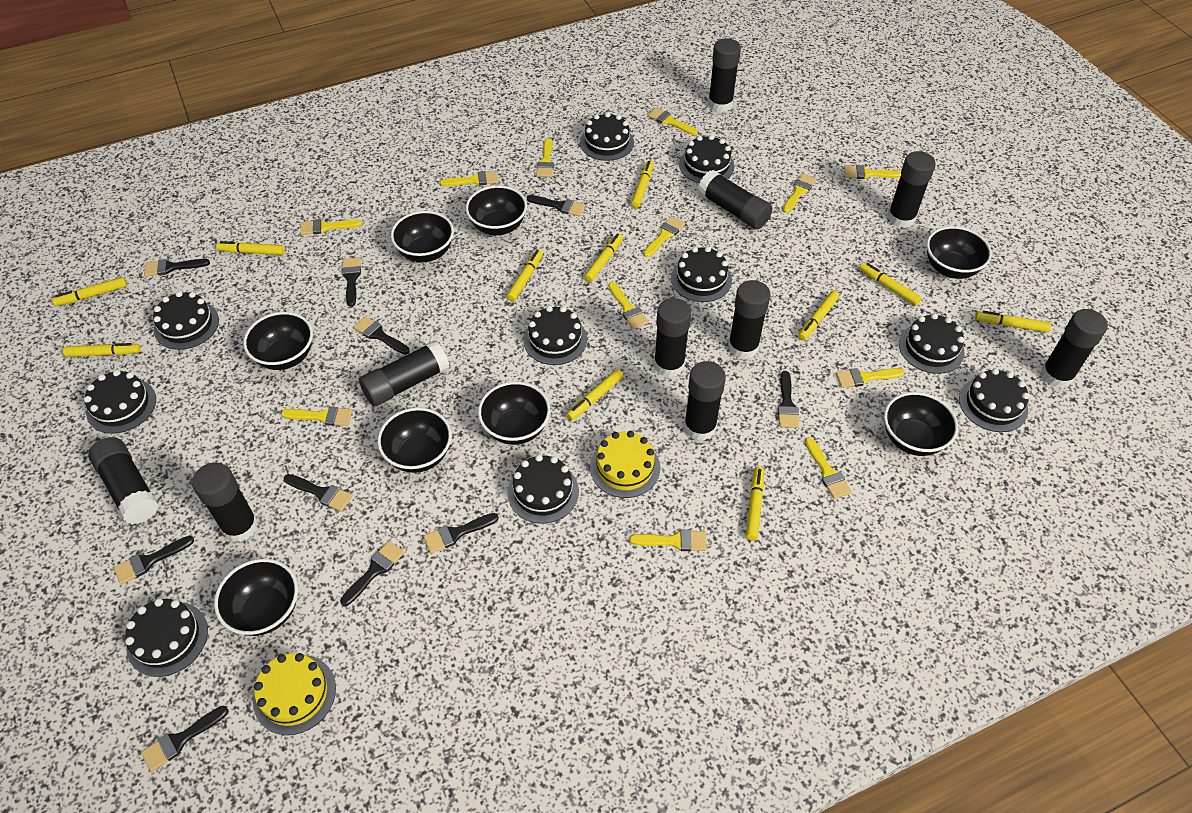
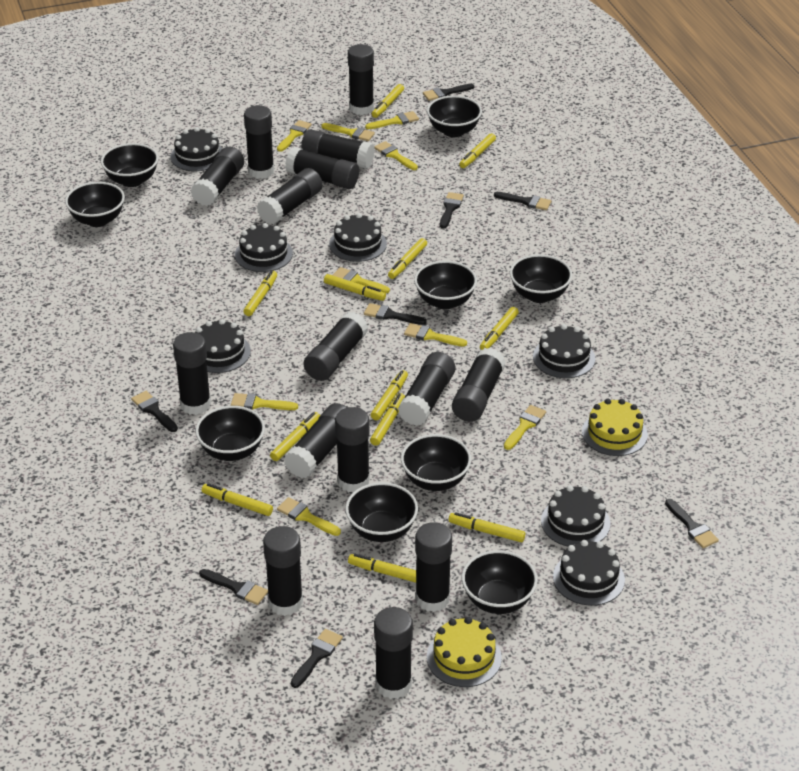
black bowl: 8 -> 9
black brush: 10 -> 8
black cake: 10 -> 7
black glue stick: 10 -> 15
yellow brush: 12 -> 9
yellow marker: 11 -> 12

